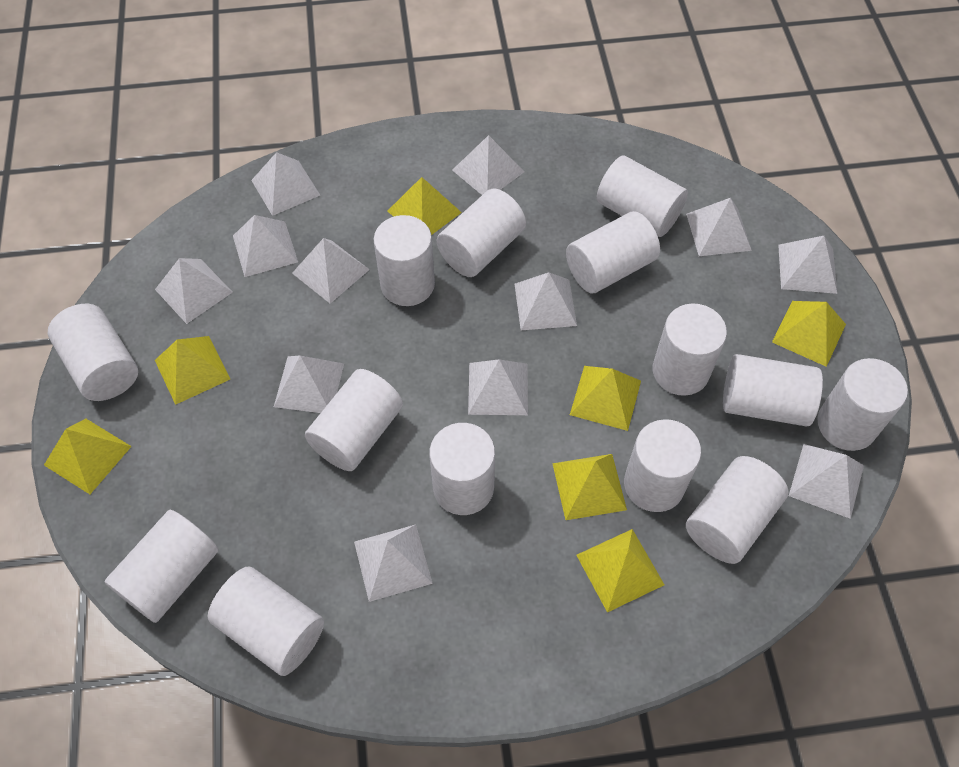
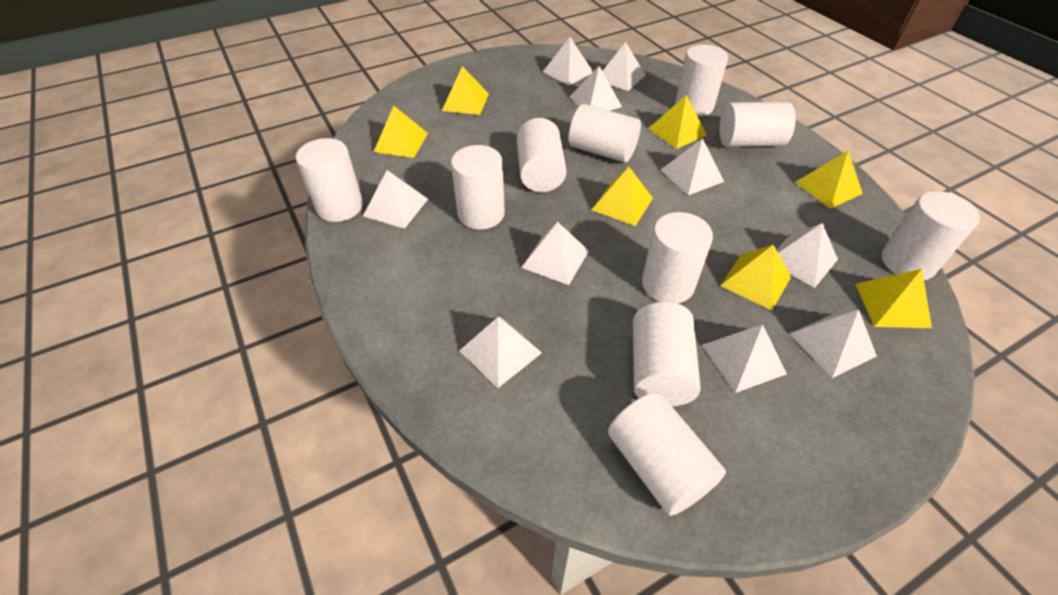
white cylinder: 14 -> 10
white pyramid: 12 -> 10

